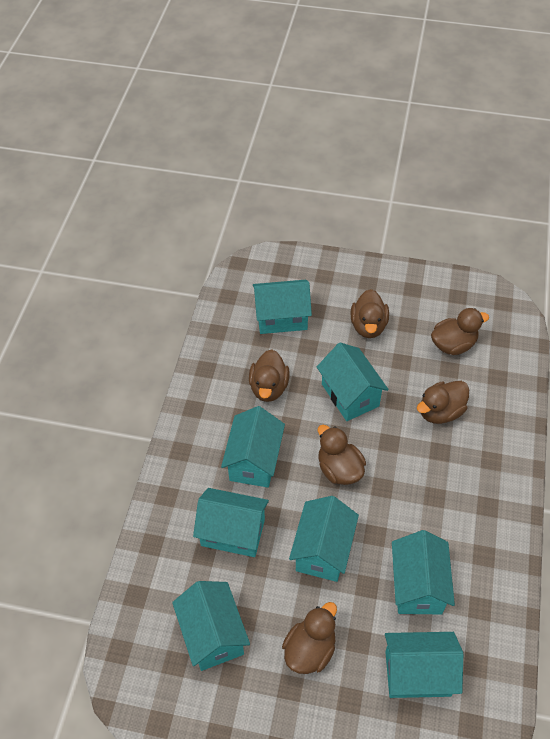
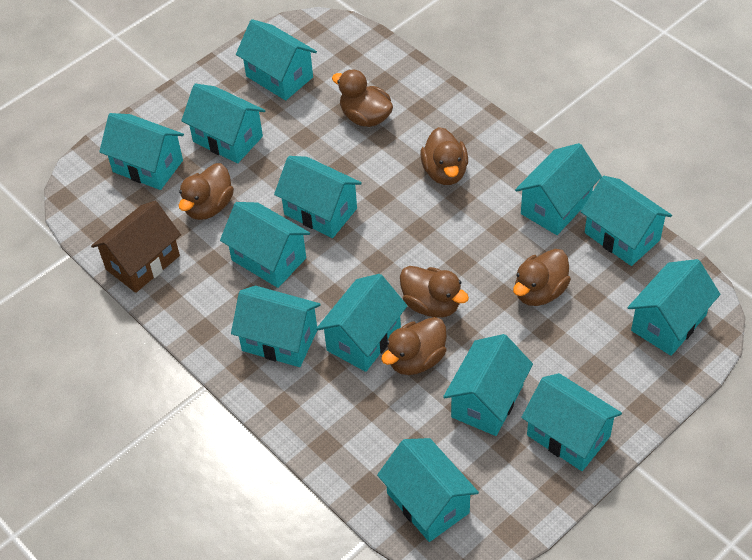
brown house: 0 -> 1
turquoise house: 8 -> 13

